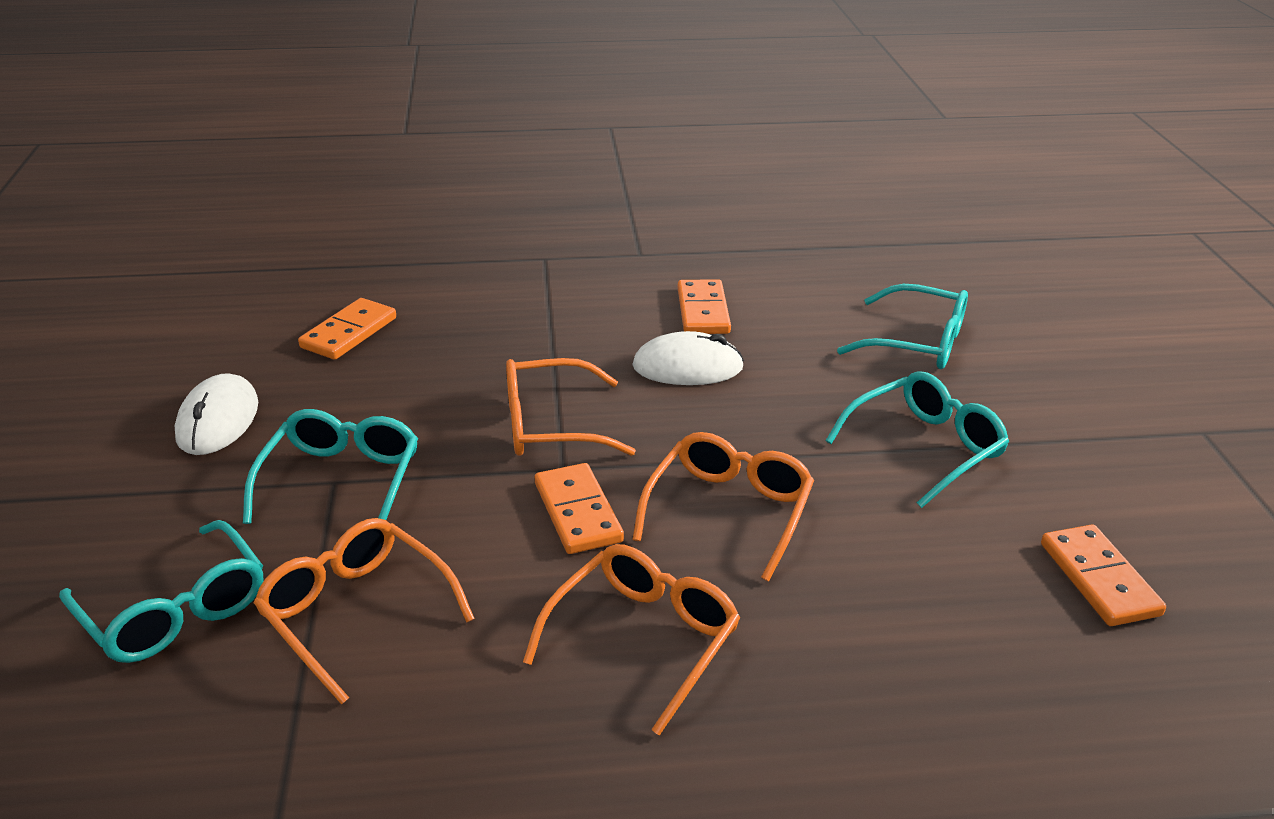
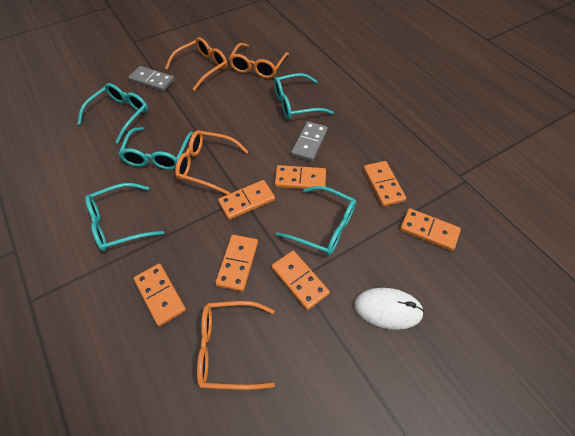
grey domino: 0 -> 2
orange domino: 4 -> 7
turquoise glasses: 4 -> 5
white mouse: 2 -> 1

